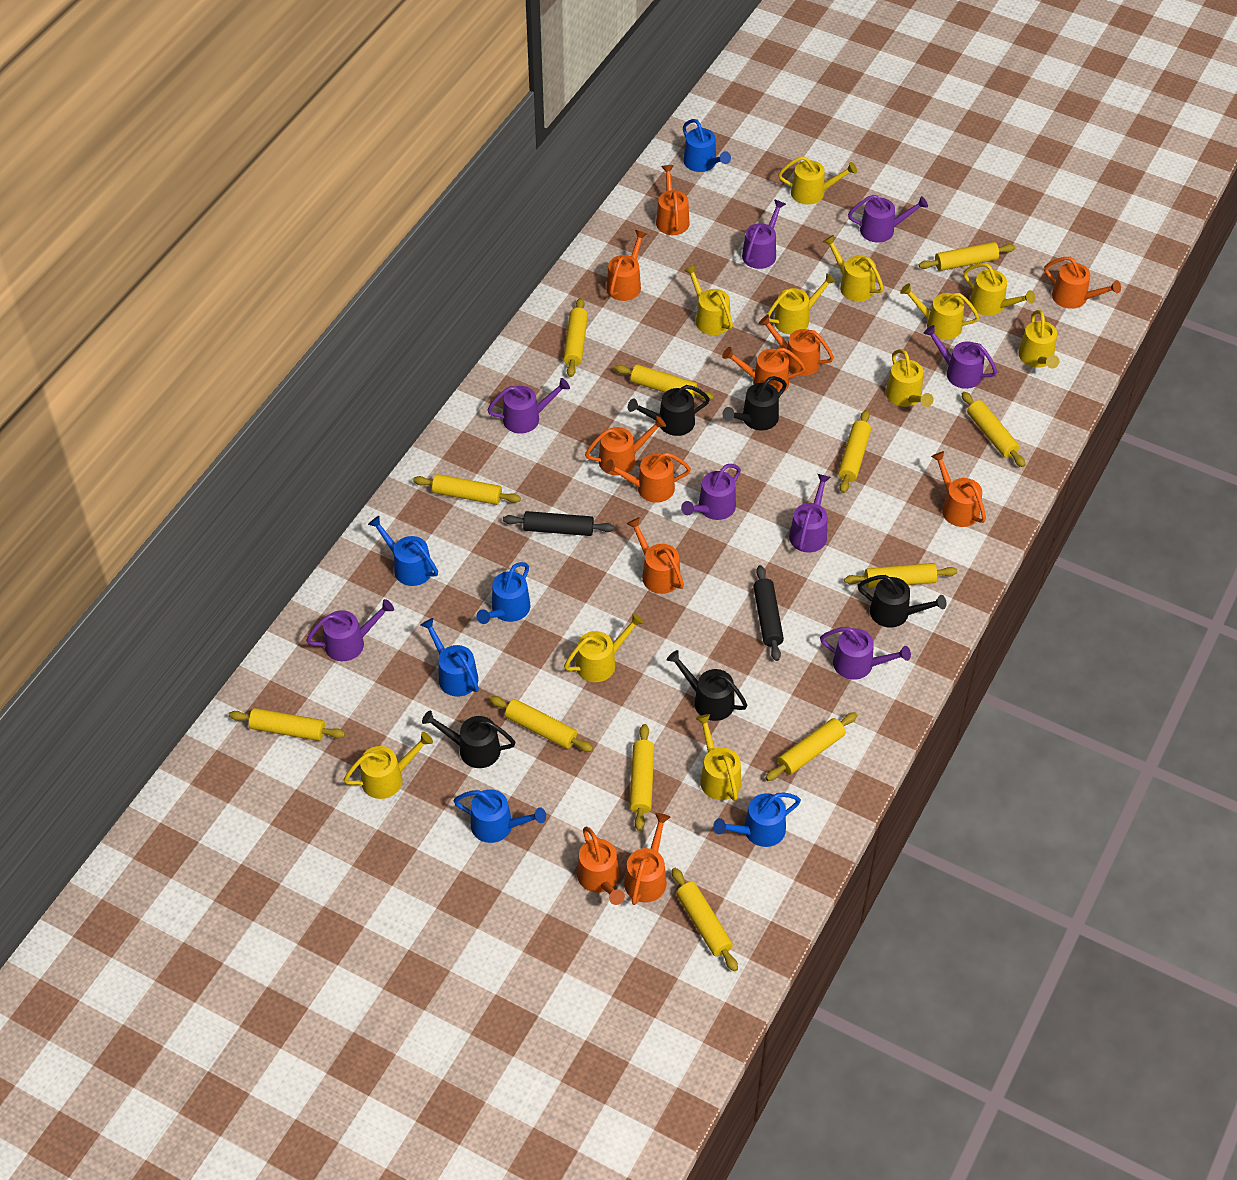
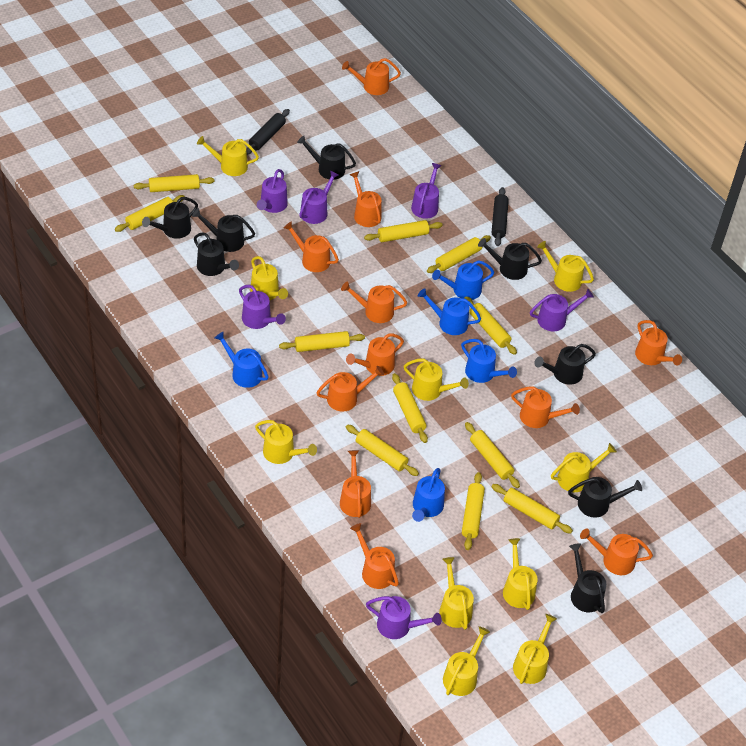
black watering can: 5 -> 8
blue watering can: 6 -> 5
purple watering can: 8 -> 6
yellow rolling pin: 12 -> 11
yellow watering can: 11 -> 10

